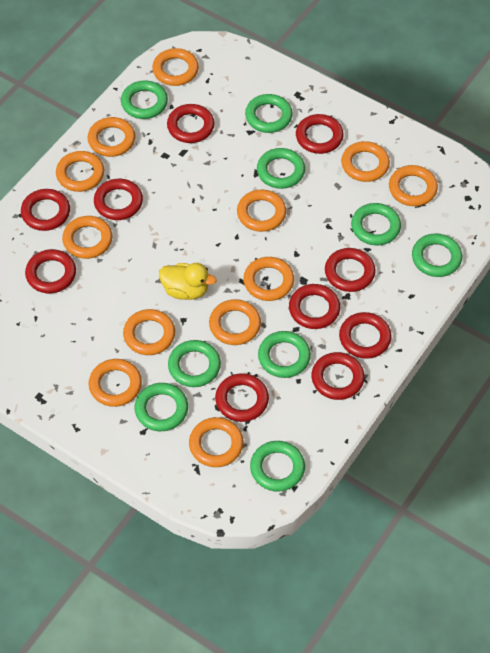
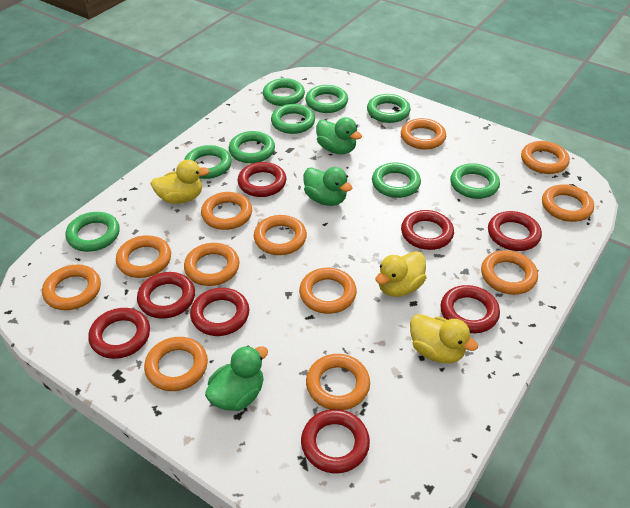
green duck: 0 -> 3
red ring: 10 -> 8
yellow duck: 1 -> 3

